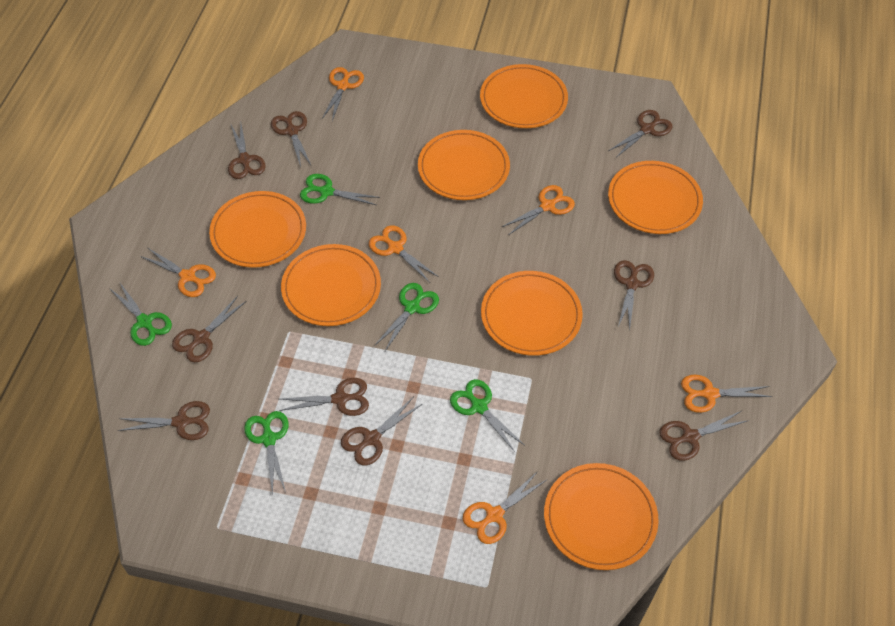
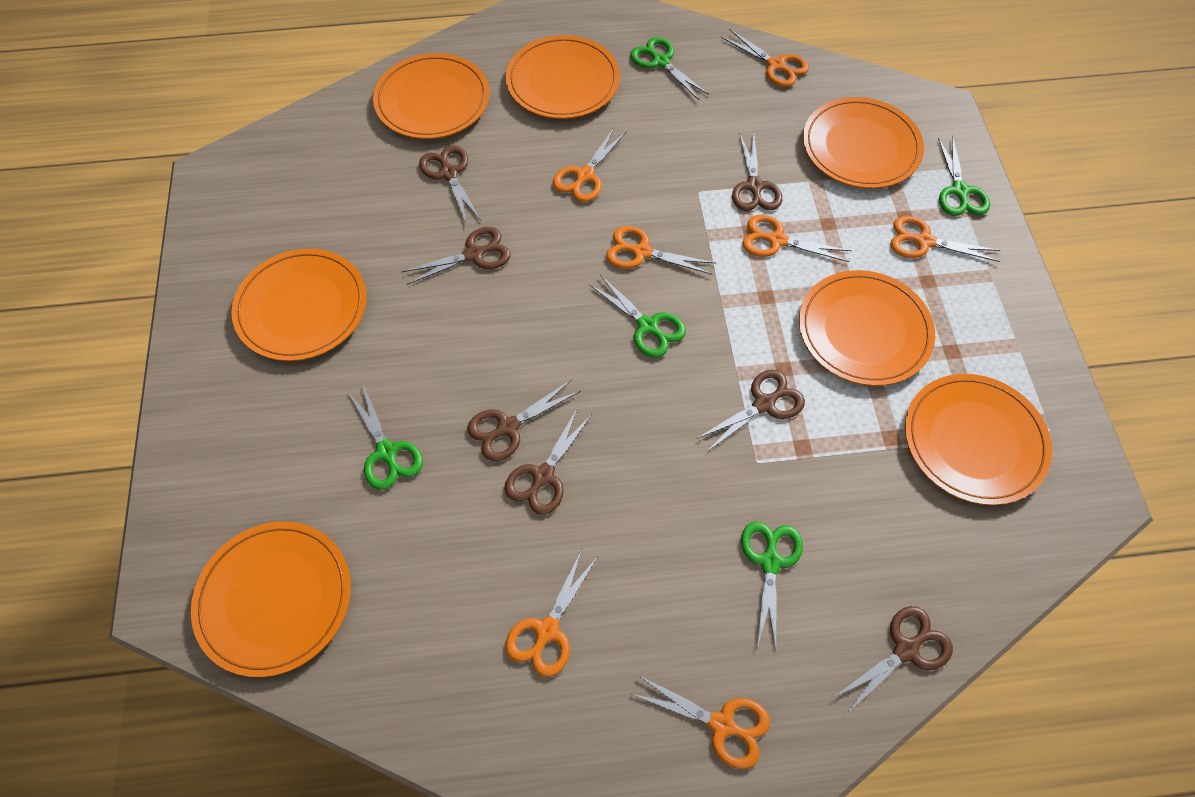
brown scissors: 9 -> 7
orange scissors: 6 -> 7

